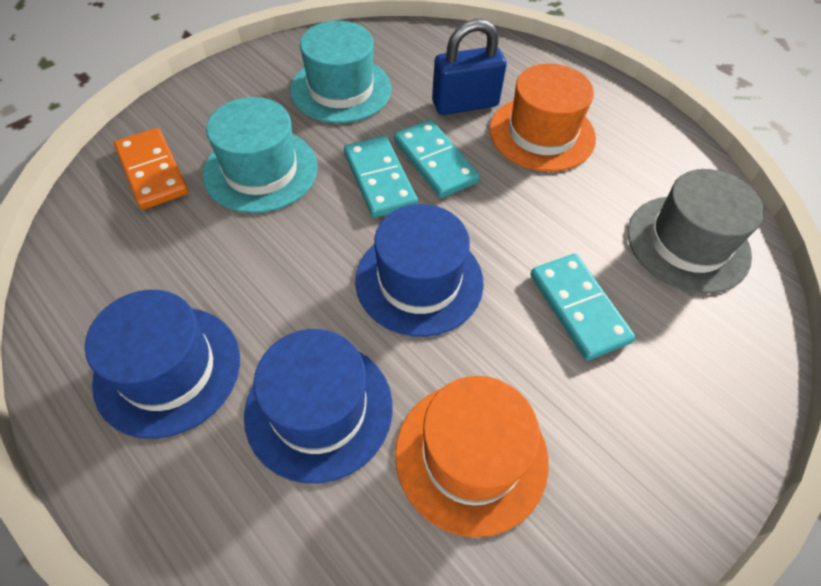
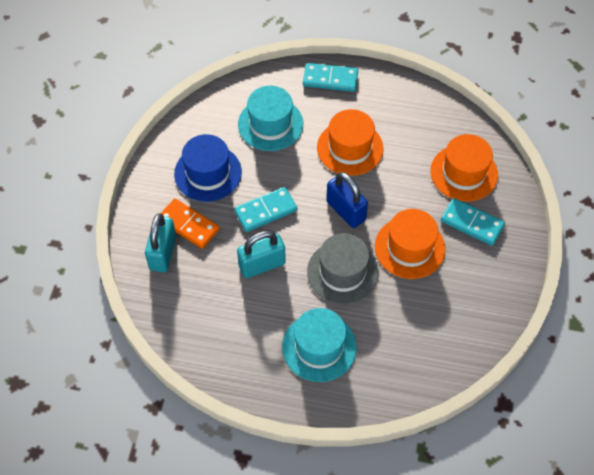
blue hat: 3 -> 1
orange hat: 2 -> 3
turquoise padlock: 0 -> 2

